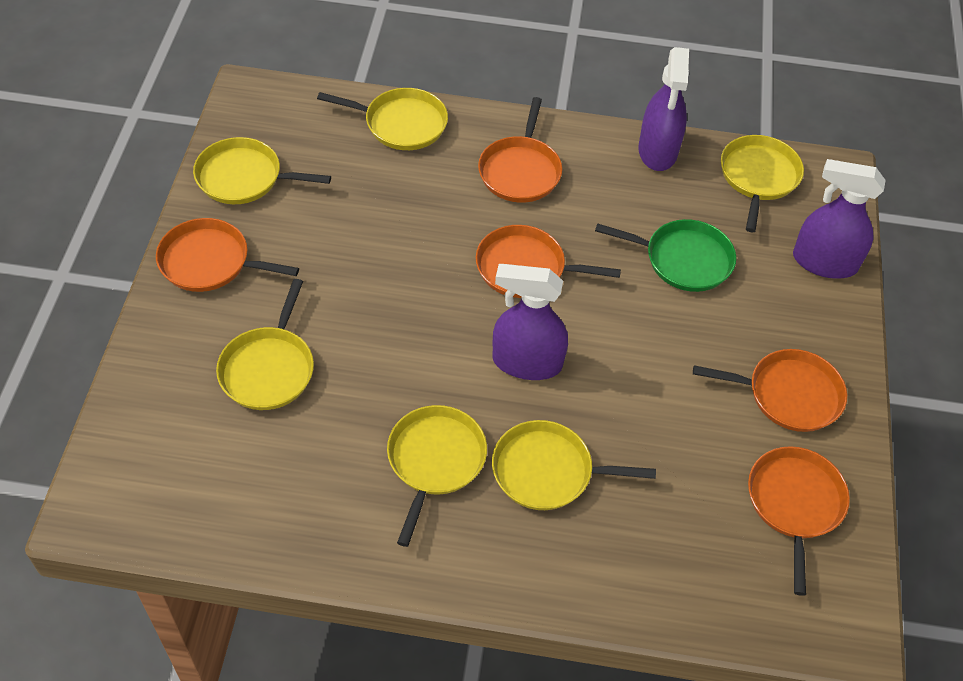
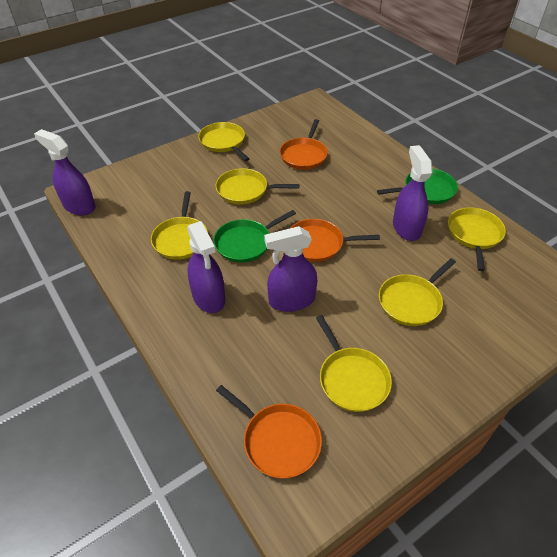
green pan: 1 -> 2
orange pan: 5 -> 3
purple spray bottle: 3 -> 4

